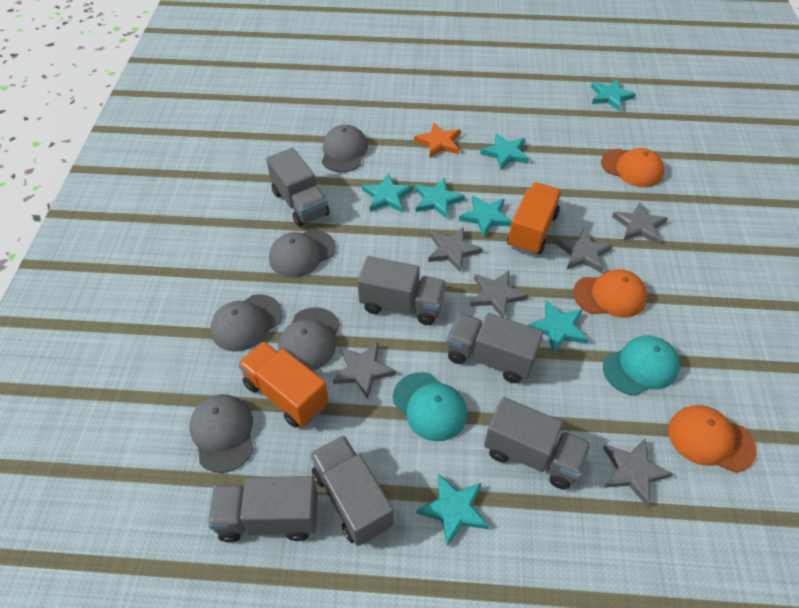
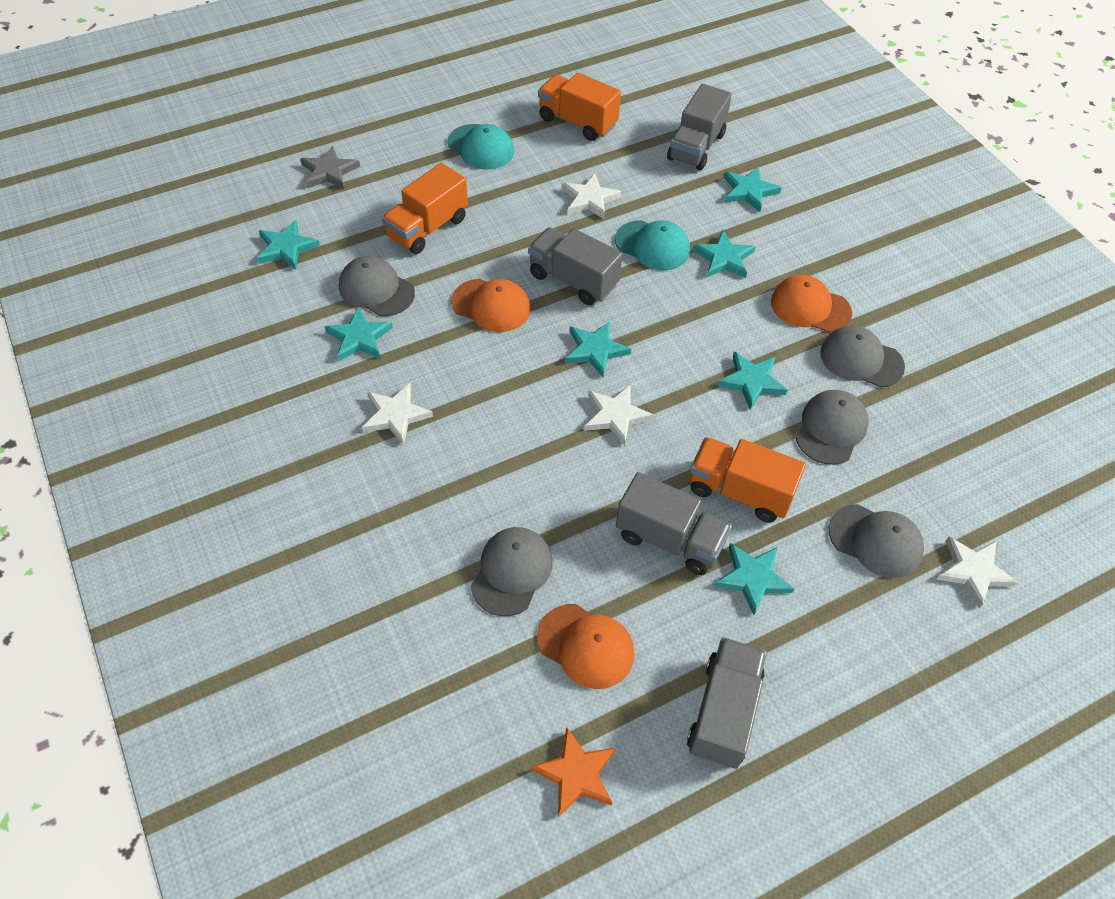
grey star: 6 -> 1
grey truck: 6 -> 4
orange truck: 2 -> 3
white star: 0 -> 4

